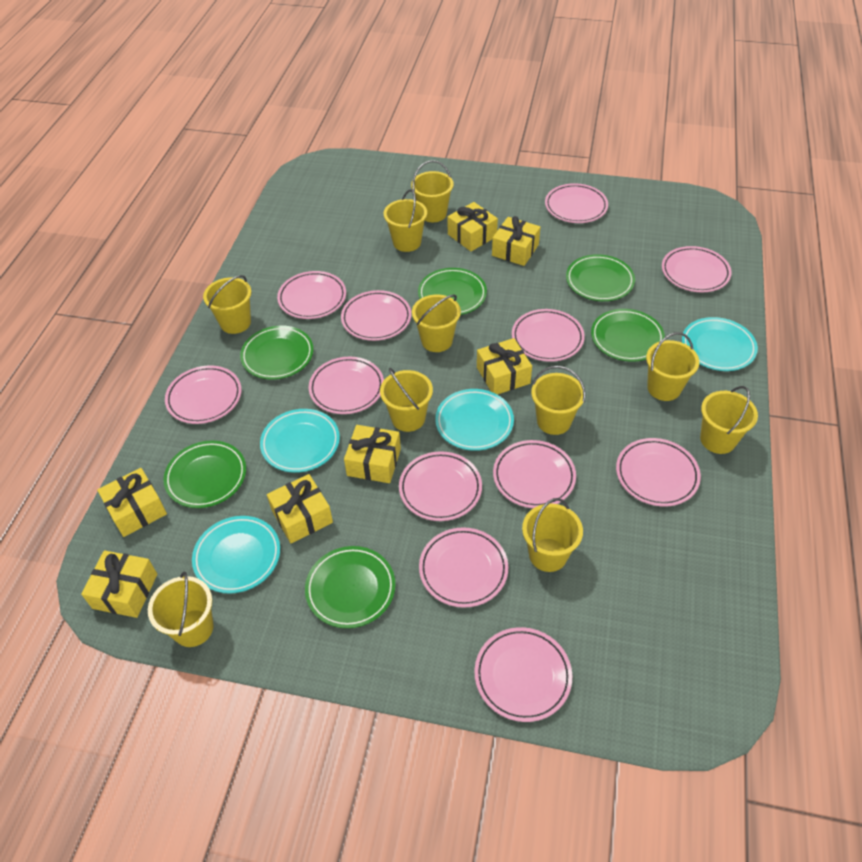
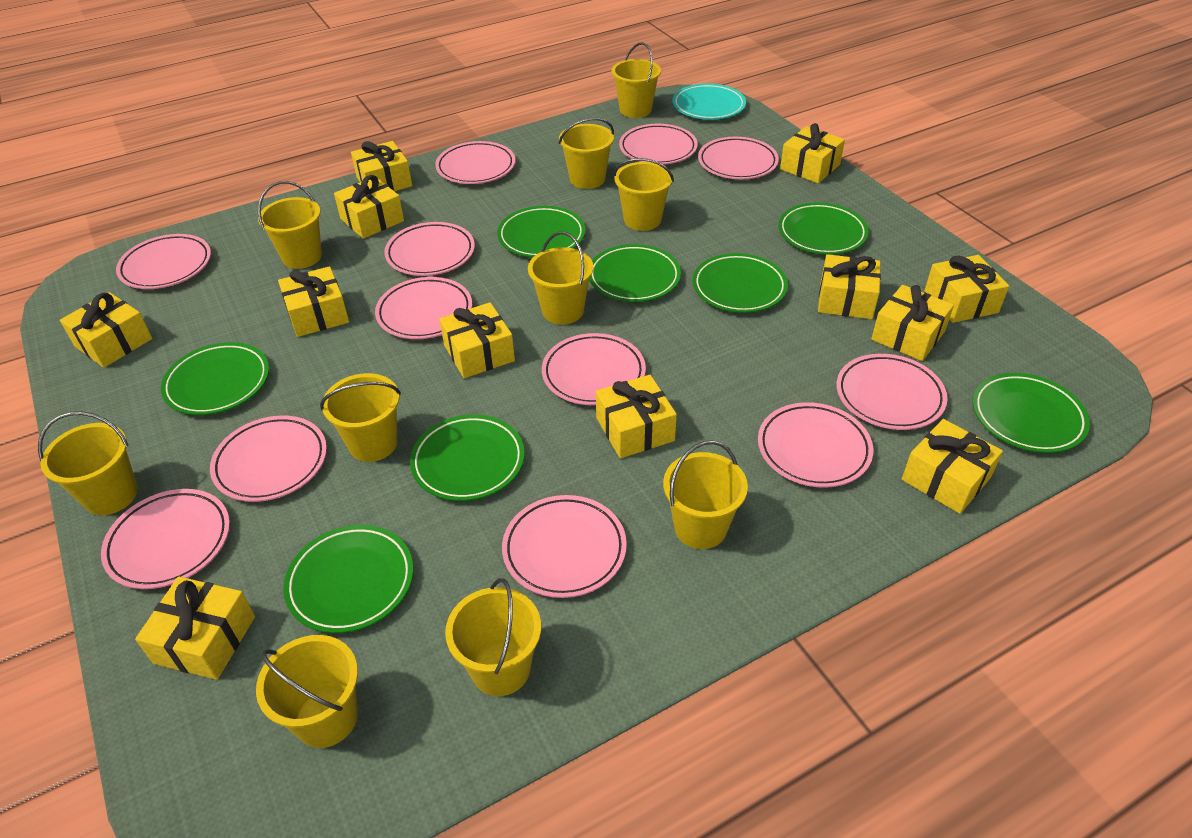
green plate: 6 -> 8
turquoise plate: 4 -> 1
yellow gift: 7 -> 12

